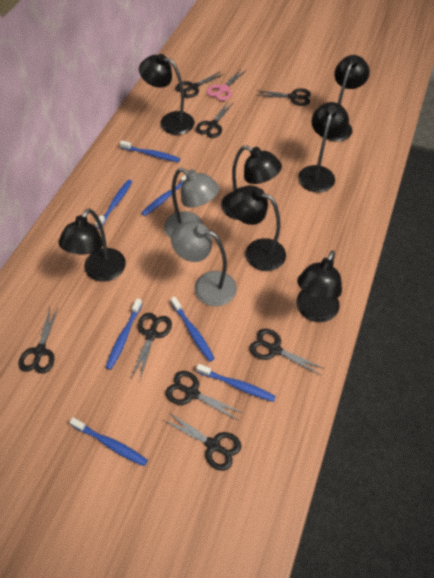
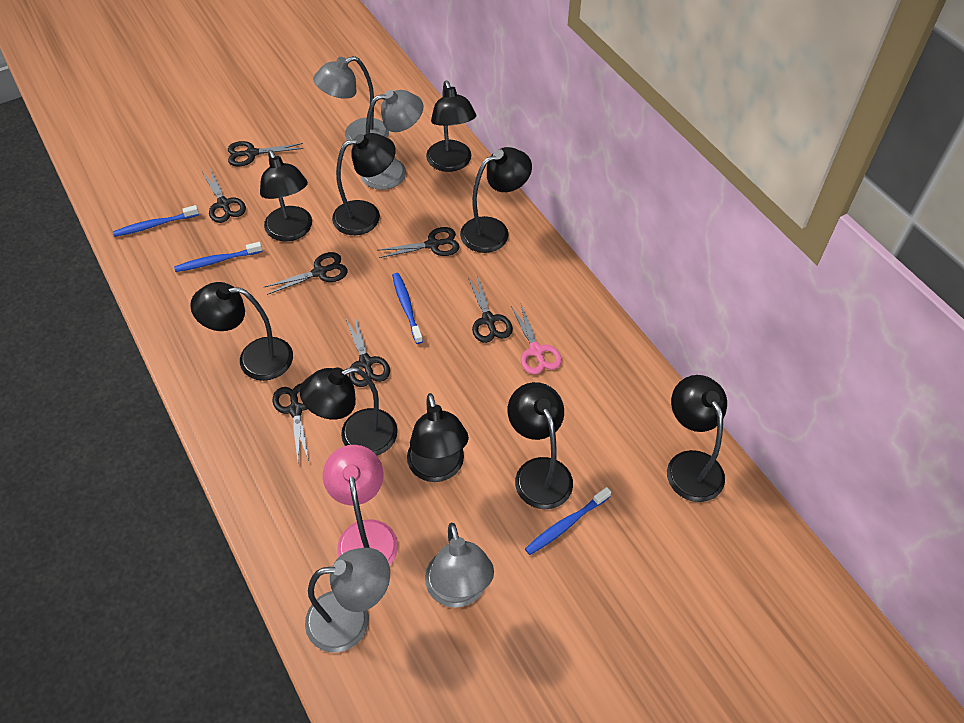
black lamp: 7 -> 9
black scissors: 8 -> 7
blue toothbrush: 7 -> 4
grey lamp: 2 -> 4
pink lamp: 0 -> 1

